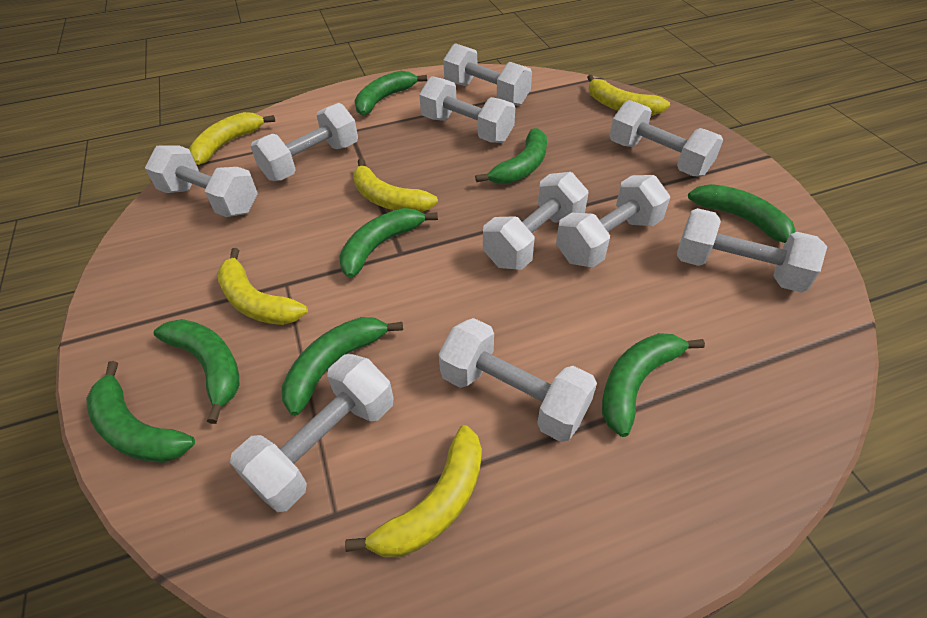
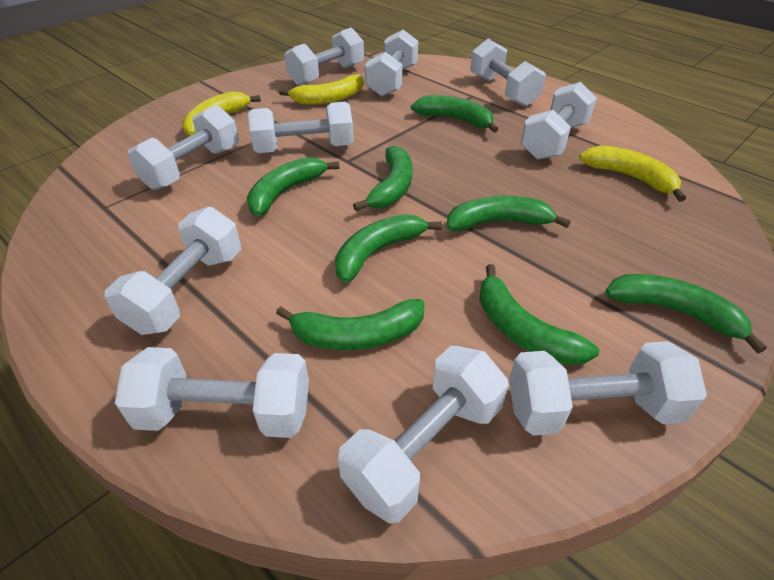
yellow banana: 5 -> 3

